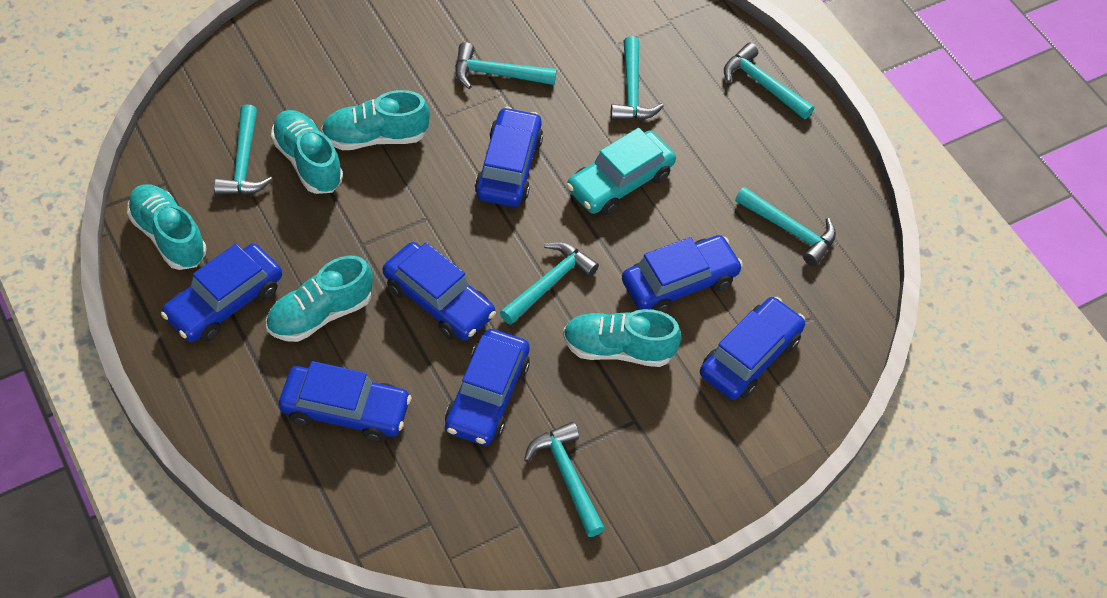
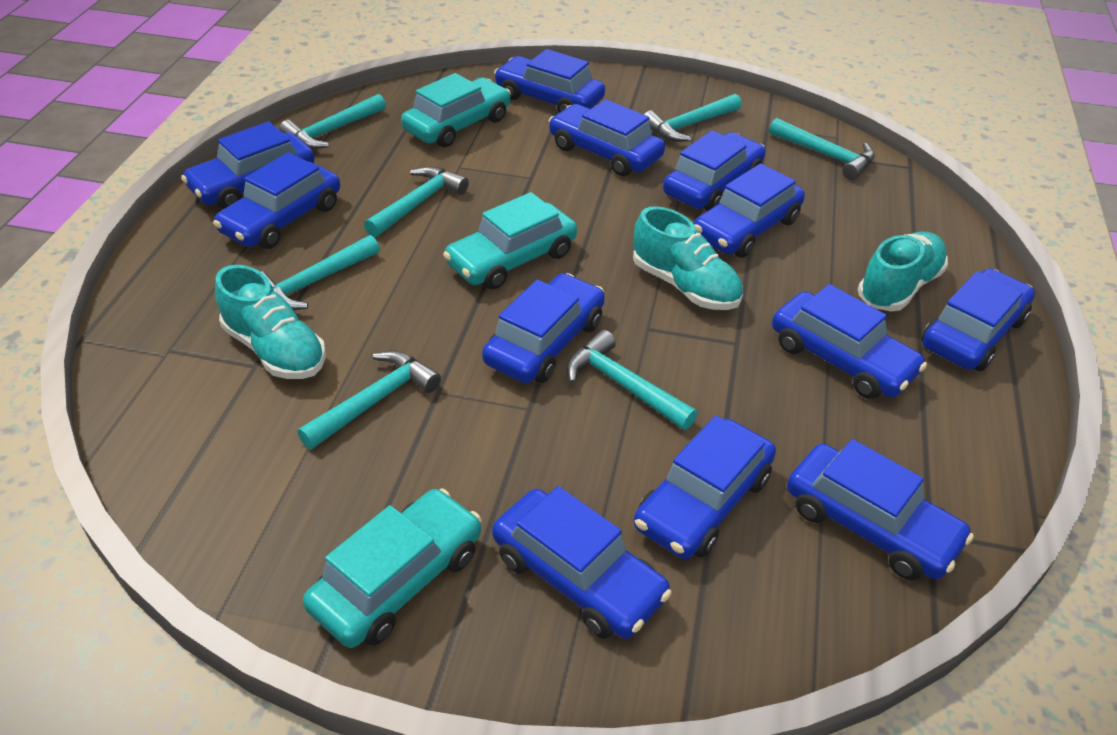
blue car: 7 -> 12
turquoise car: 1 -> 3
turquoise shoe: 5 -> 3

